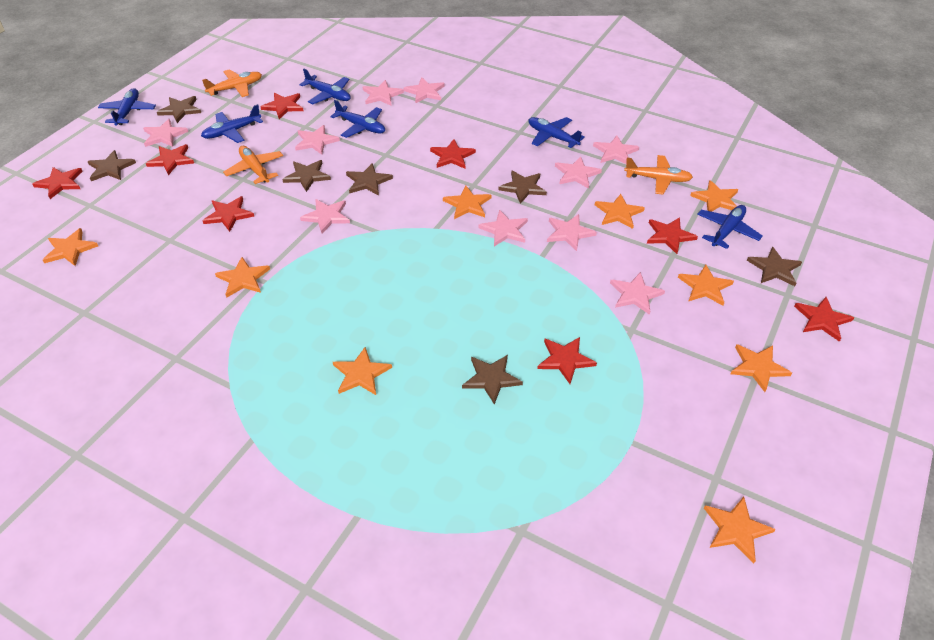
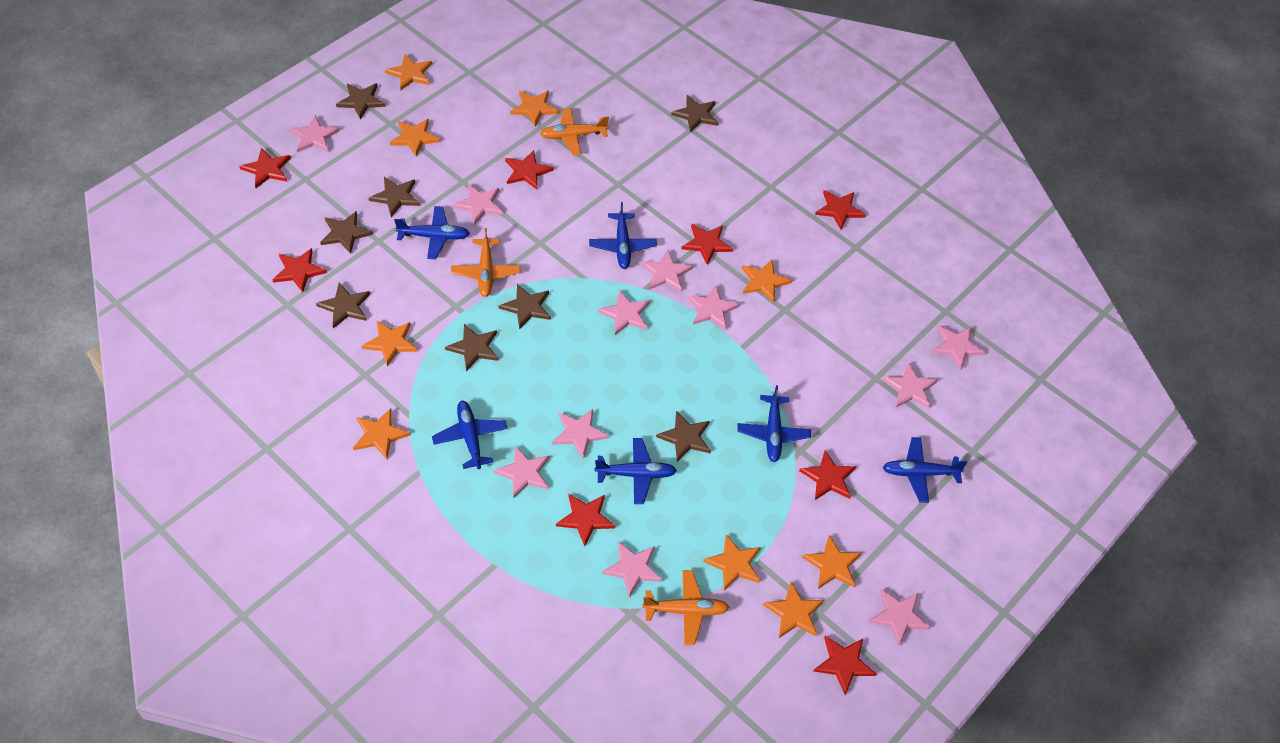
brown star: 7 -> 8
pink star: 10 -> 11

